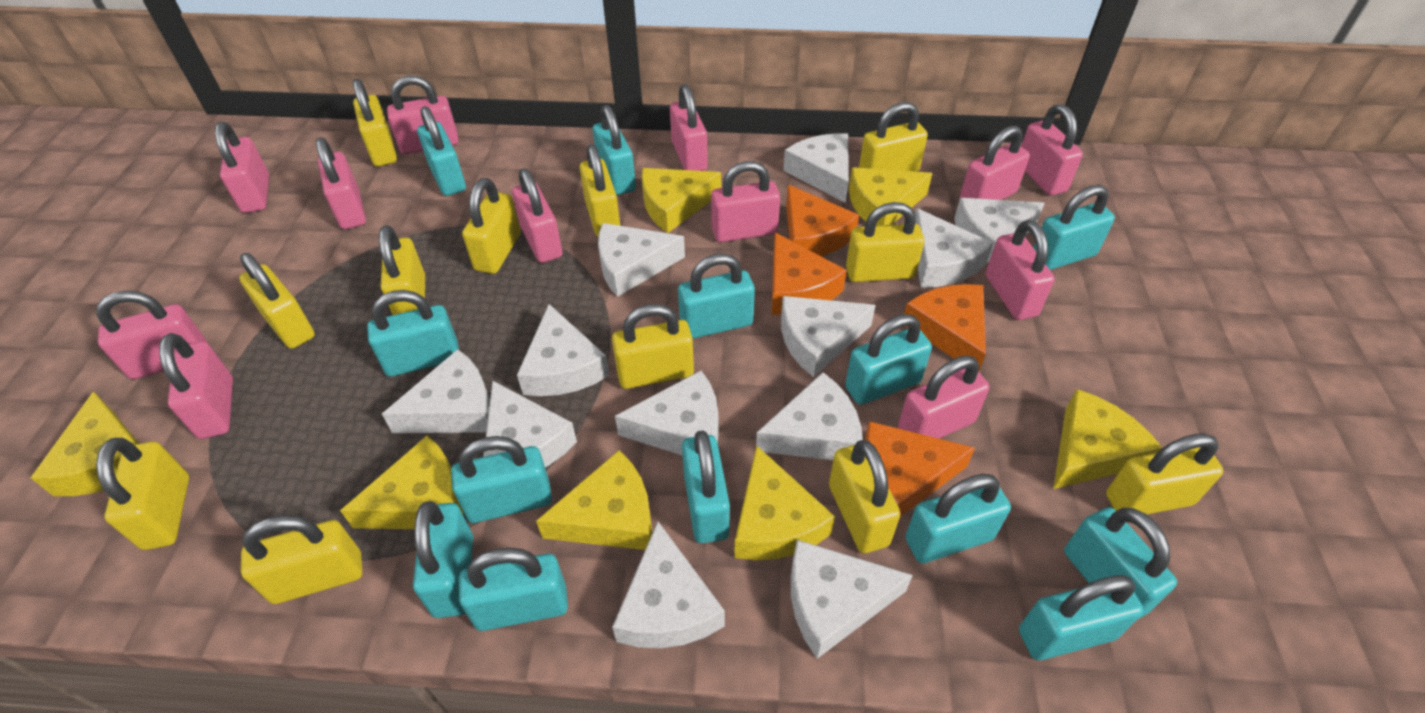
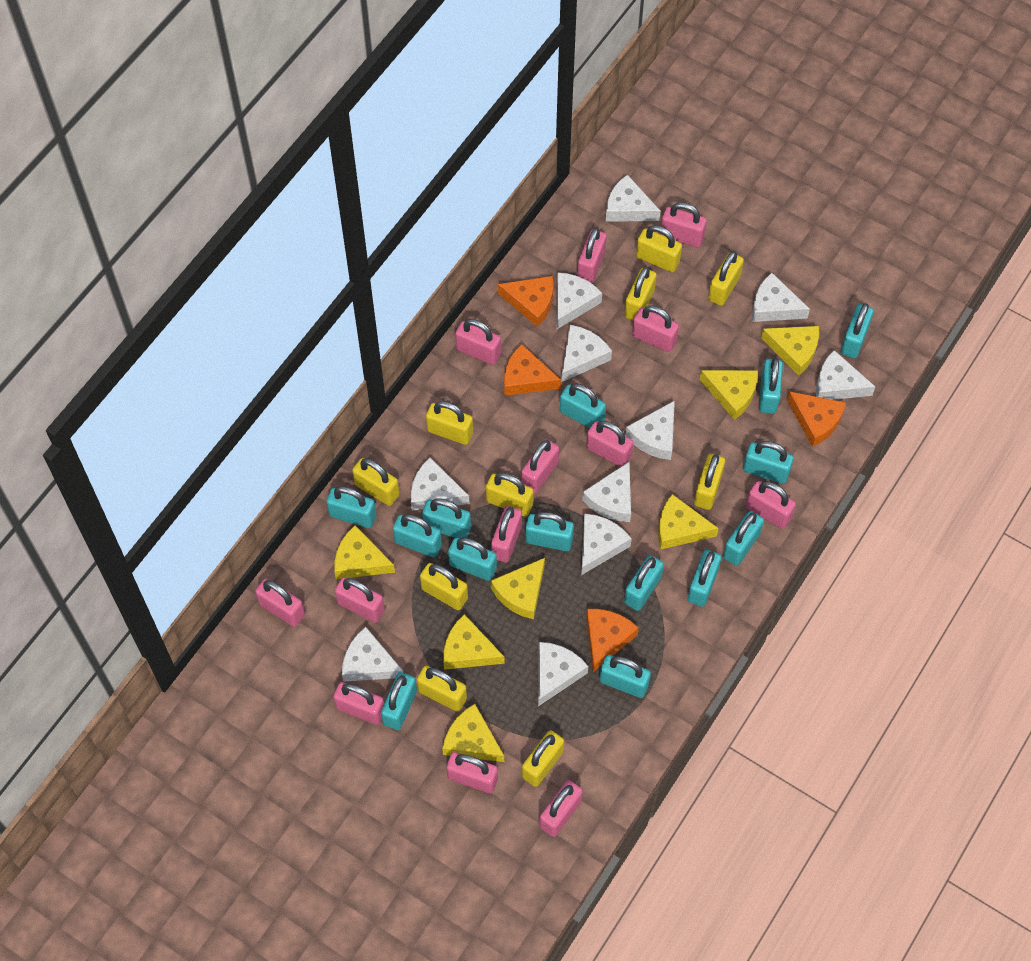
pink padlock: 12 -> 13
turquoise padlock: 13 -> 14
white cheese: 12 -> 11
yellow padlock: 12 -> 10

